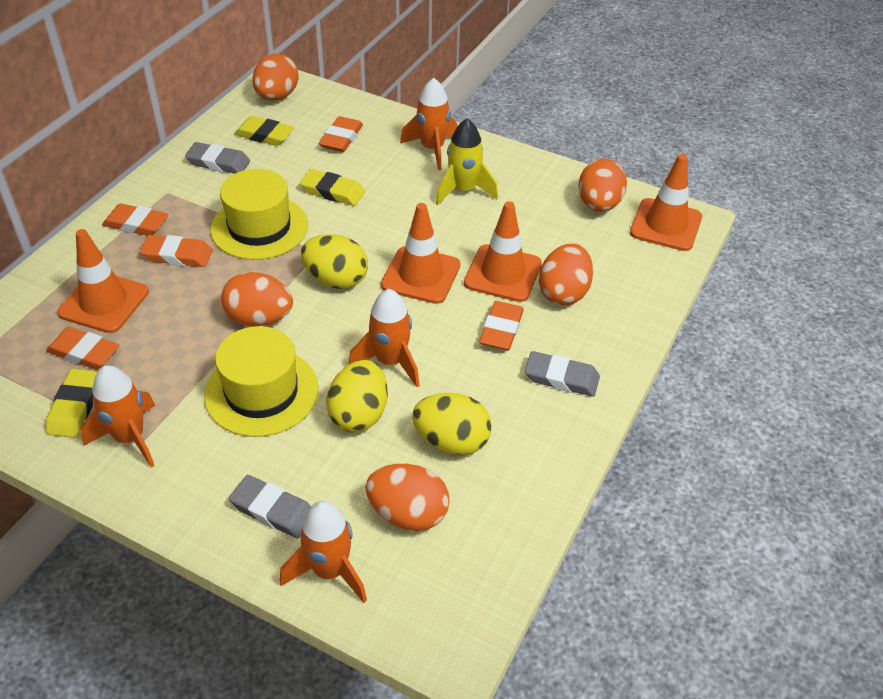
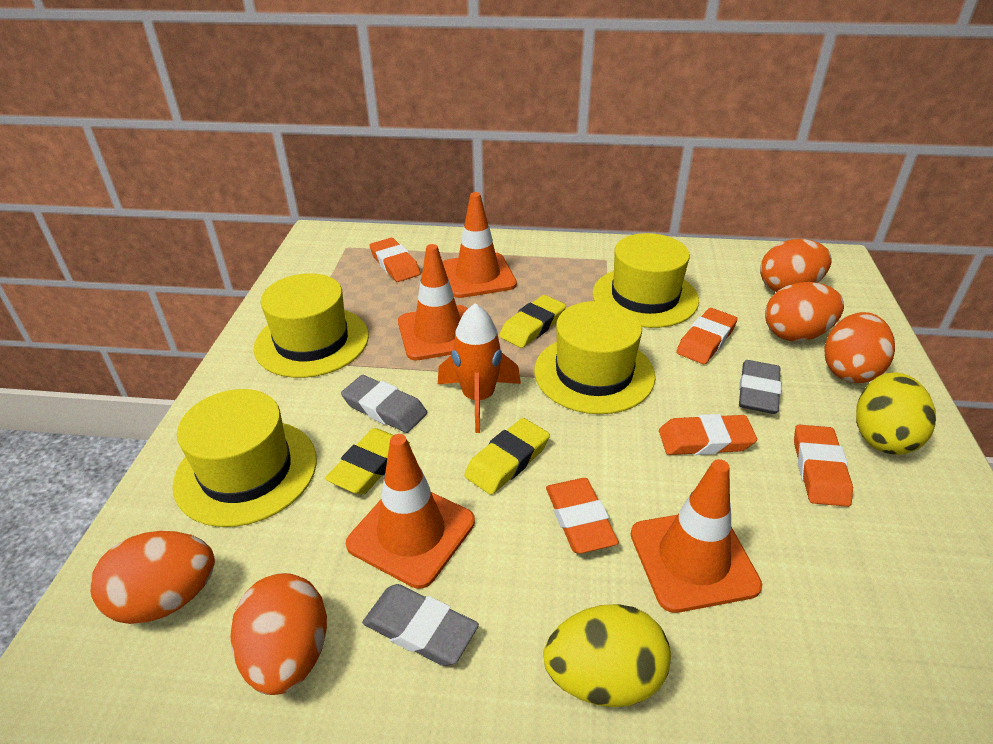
orange rocket: 4 -> 1
yellow egg: 3 -> 2
yellow hat: 2 -> 4
yellow rocket: 1 -> 0

